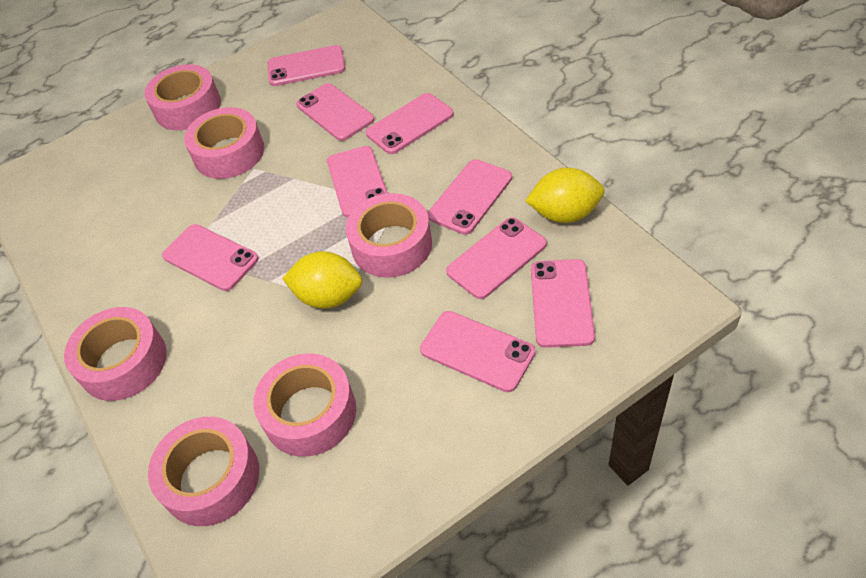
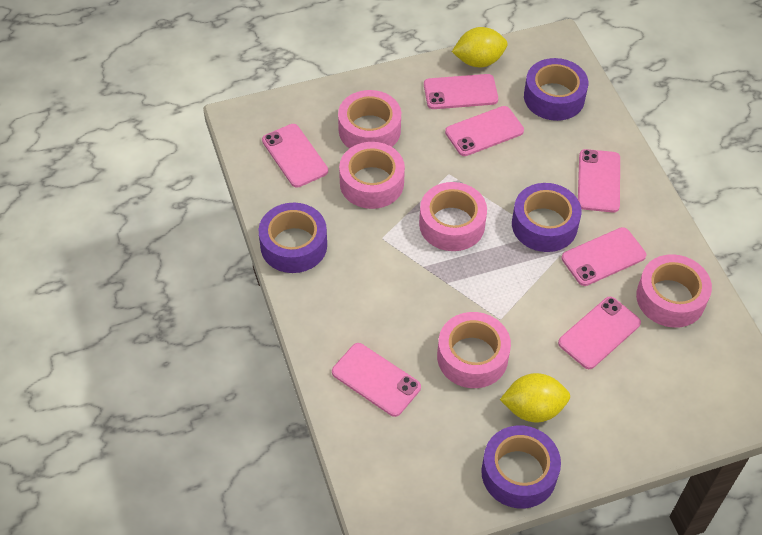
pink phone: 9 -> 7
pink tape: 6 -> 5
purple tape: 0 -> 4

